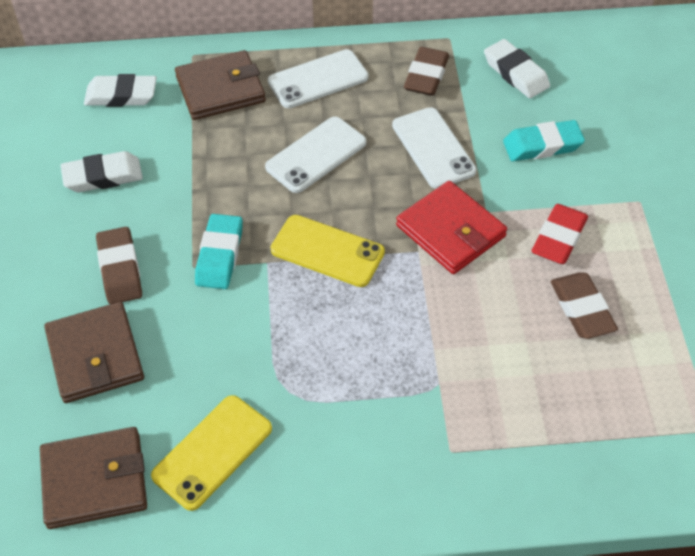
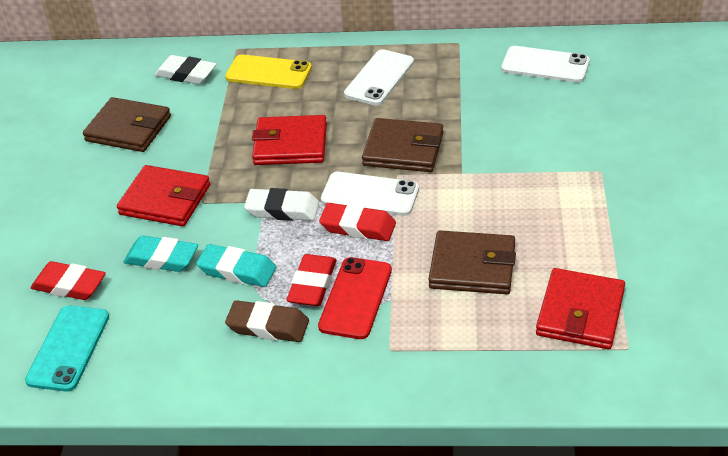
brown eraser: 3 -> 1
red eraser: 1 -> 3
red phone: 0 -> 1
red wallet: 1 -> 3
turquoise phone: 0 -> 1
white eraser: 3 -> 2
yellow phone: 2 -> 1

